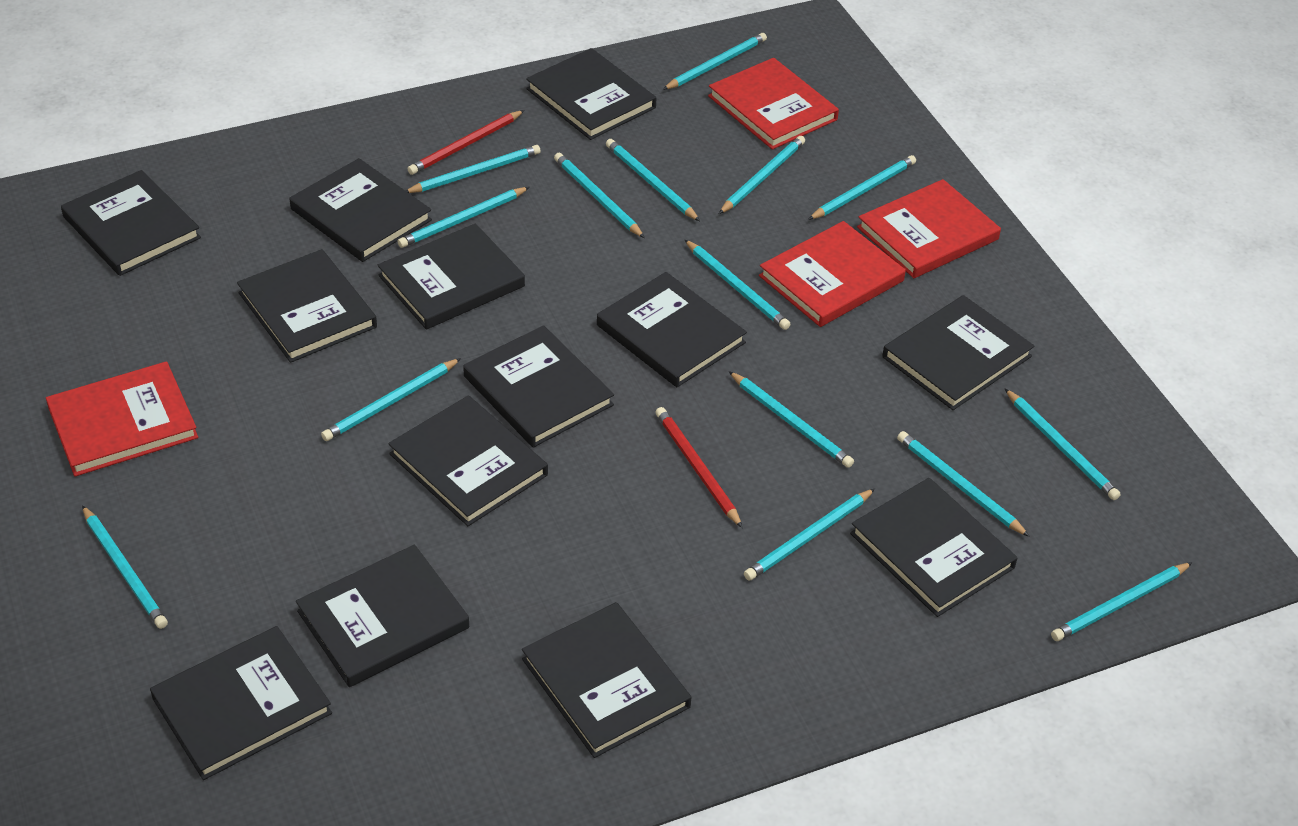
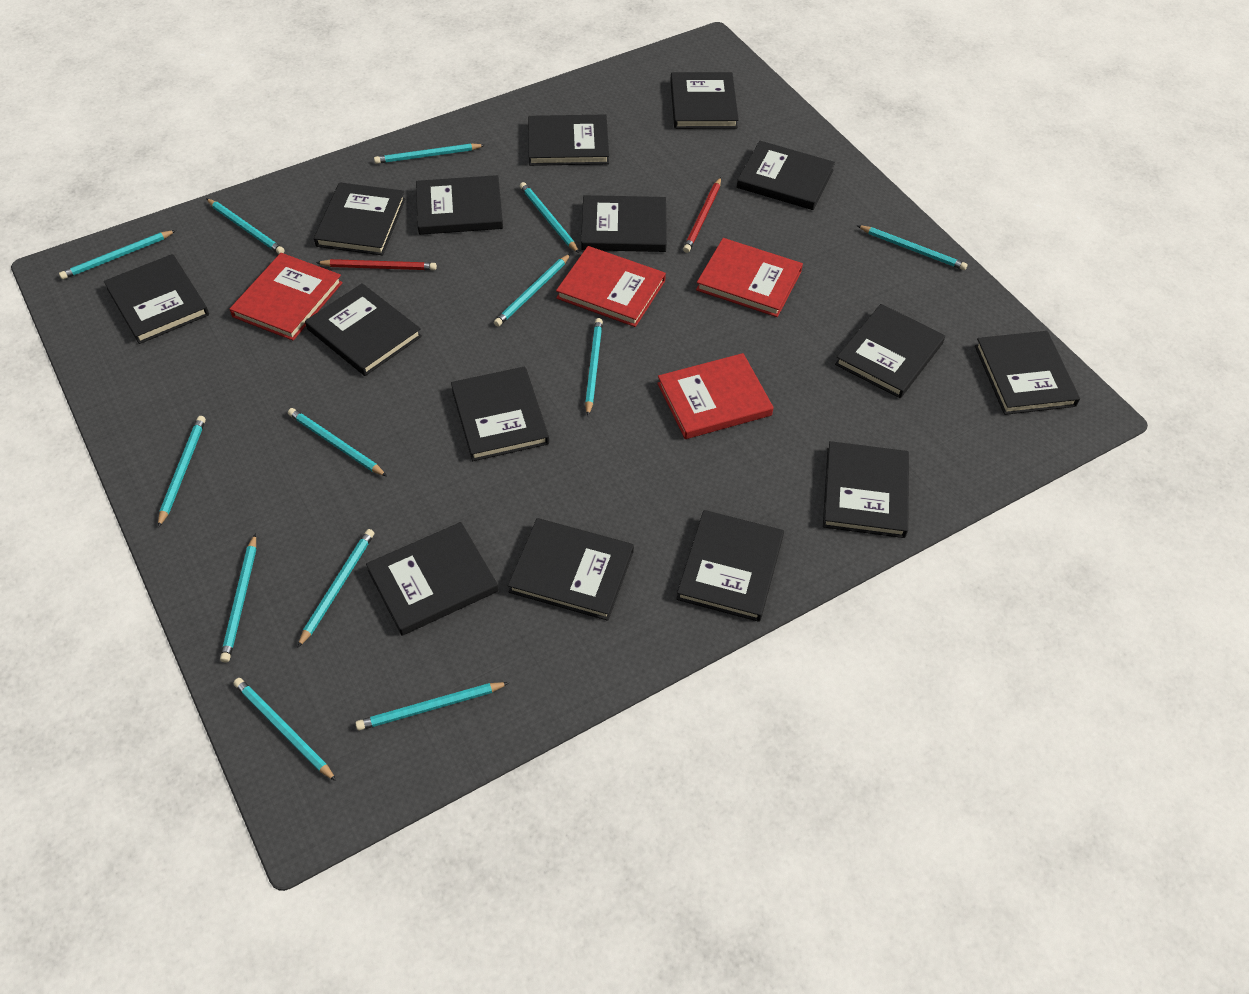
black book: 13 -> 15
turquoise pencil: 15 -> 13

